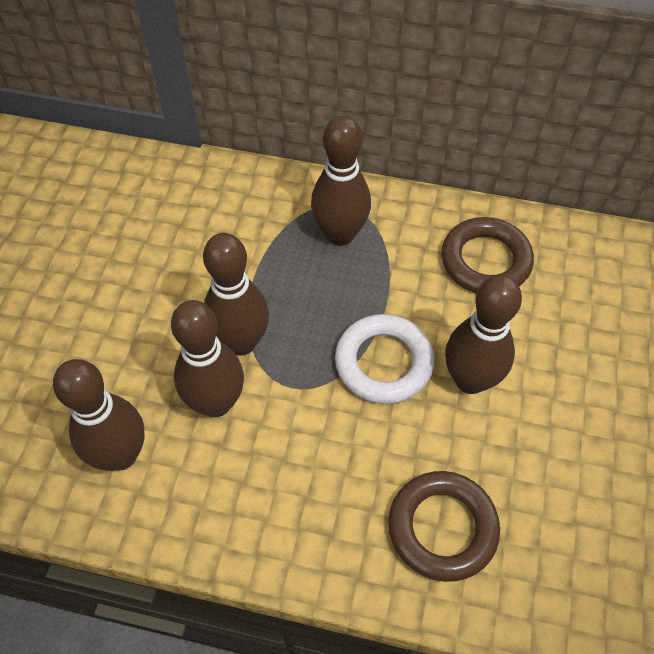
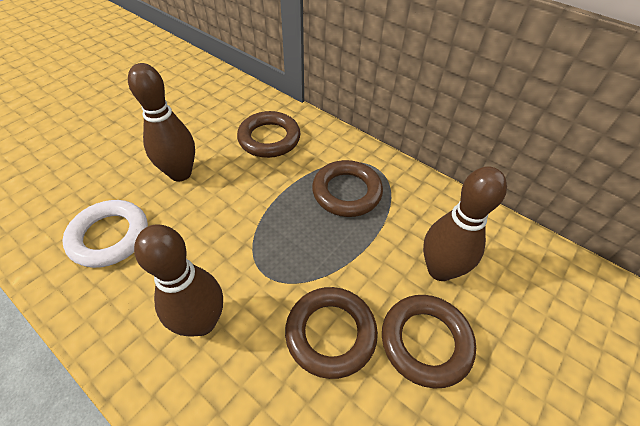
brown bowling pin: 5 -> 3
brown ring: 2 -> 4

